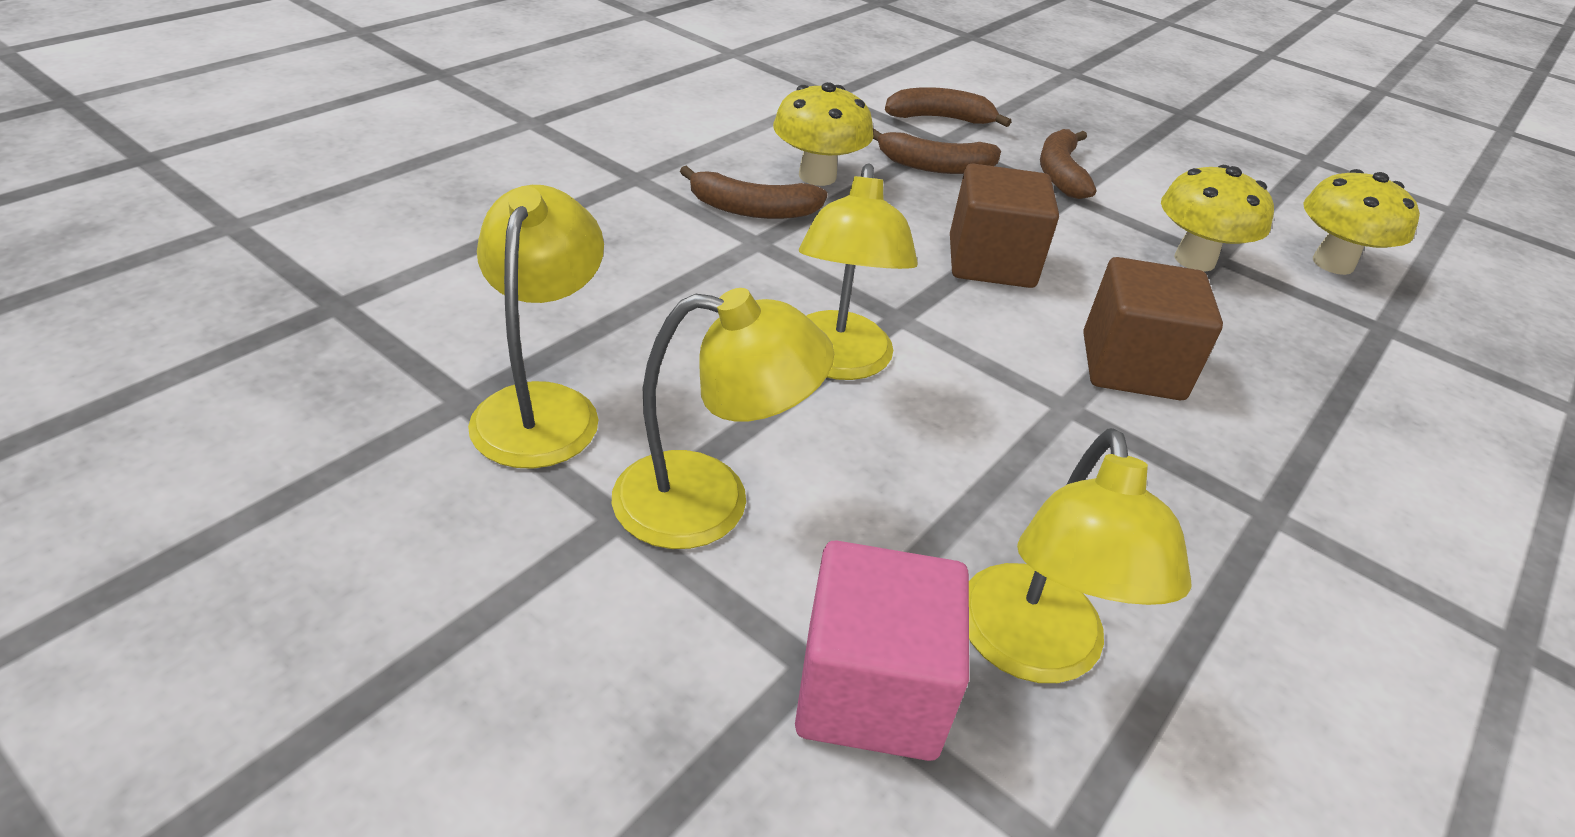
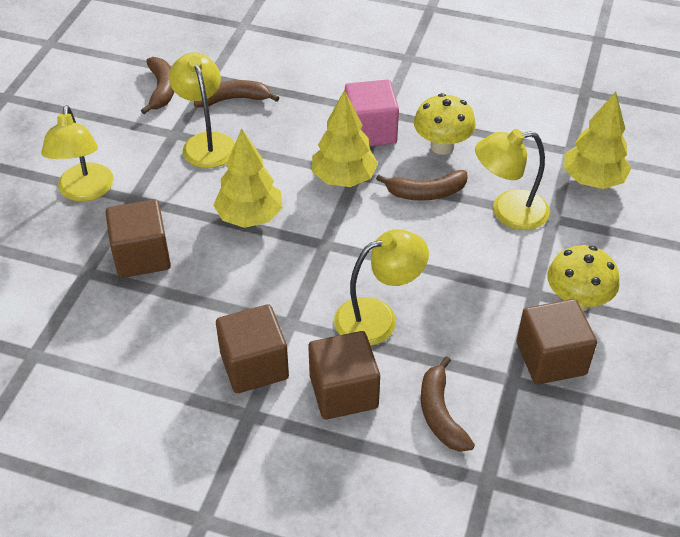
brown cube: 2 -> 4
yellow mushroom: 3 -> 2
yellow tree: 0 -> 3

